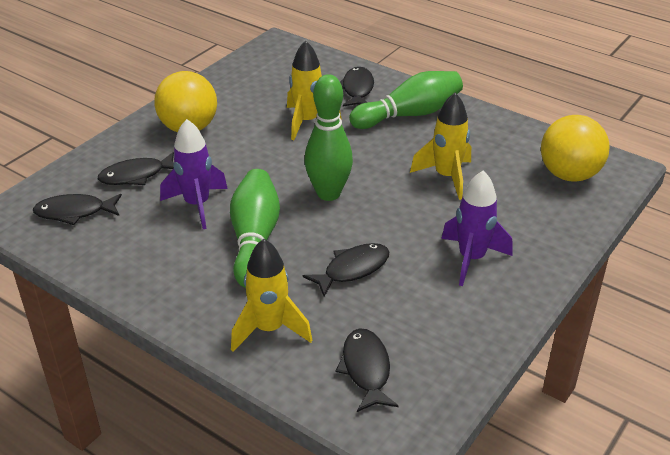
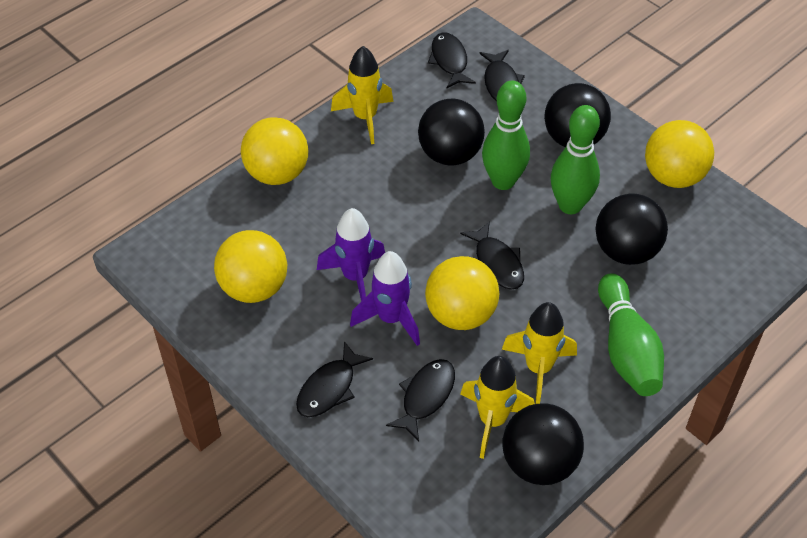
black ball: 0 -> 4
yellow ball: 2 -> 4

